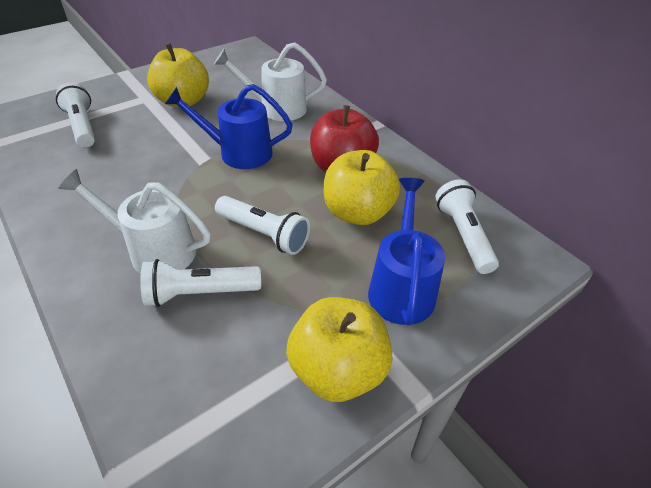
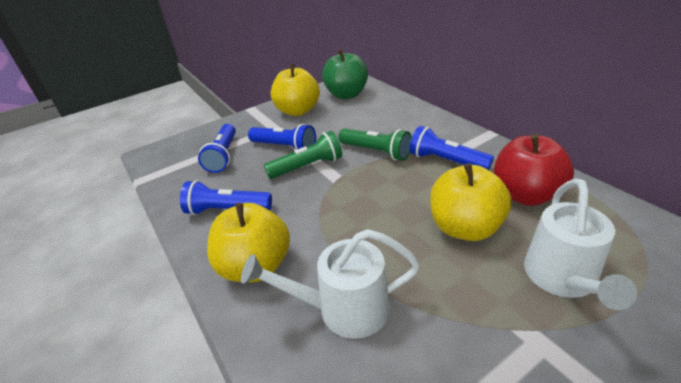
blue flashlight: 0 -> 4
blue watering can: 2 -> 0
green apple: 0 -> 1
green flashlight: 0 -> 2
white flashlight: 4 -> 0

